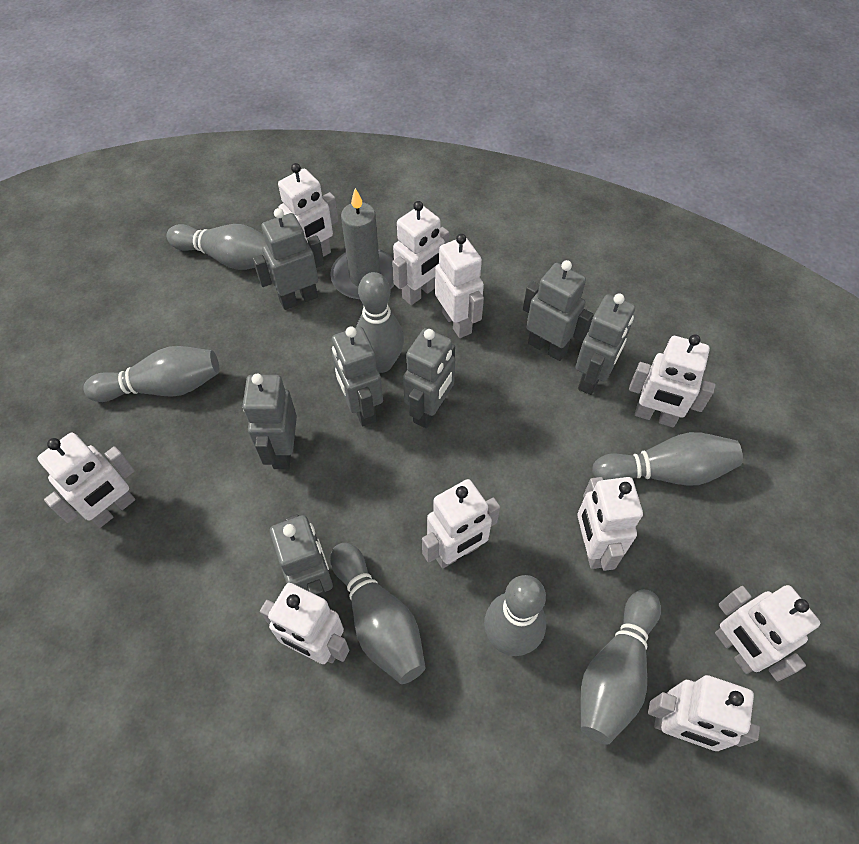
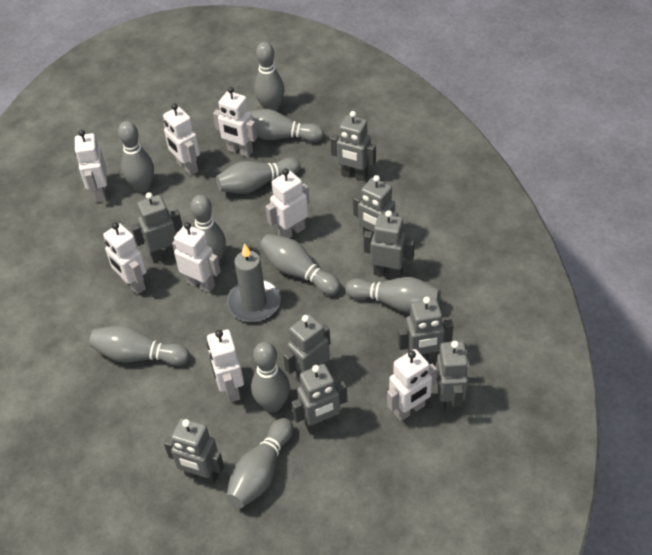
grey bowling pin: 7 -> 10
grey robot: 7 -> 9
white robot: 10 -> 8

